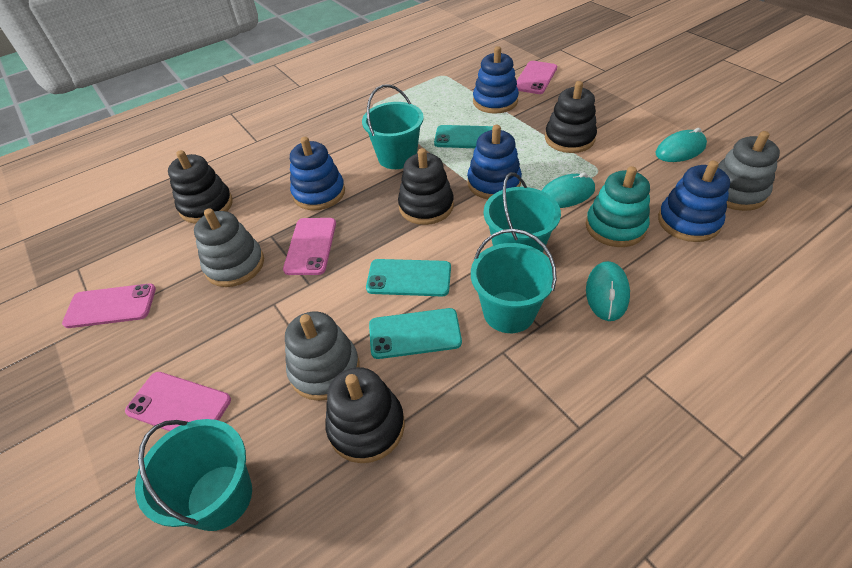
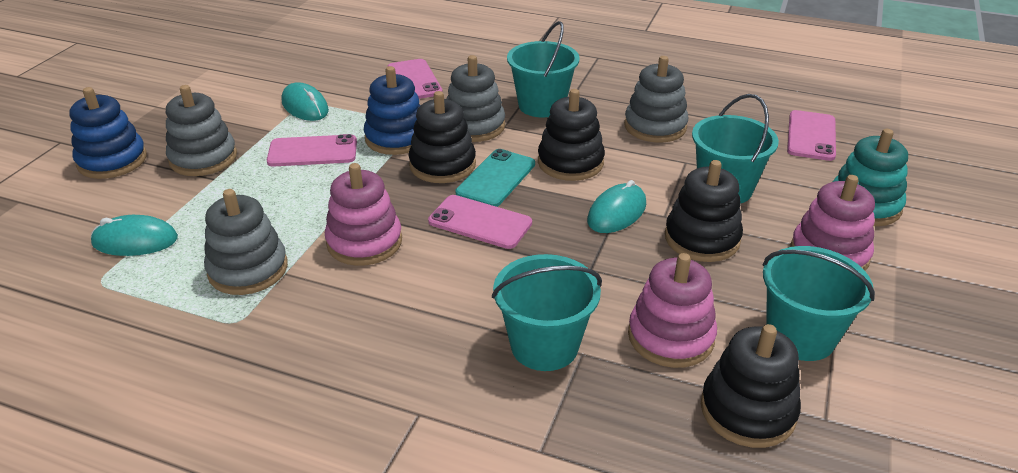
blue stacking toy: 4 -> 2
grey stacking toy: 3 -> 4
pink stacking toy: 0 -> 3
turquoise phone: 3 -> 1

